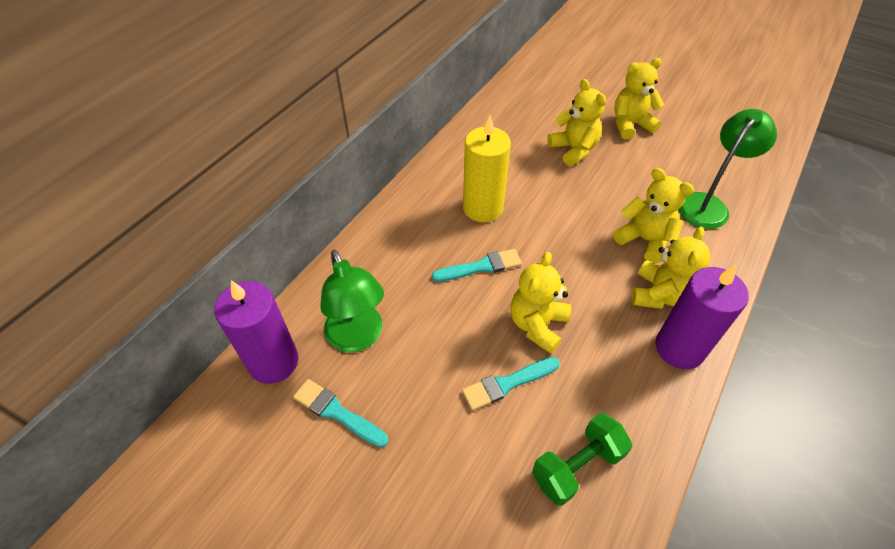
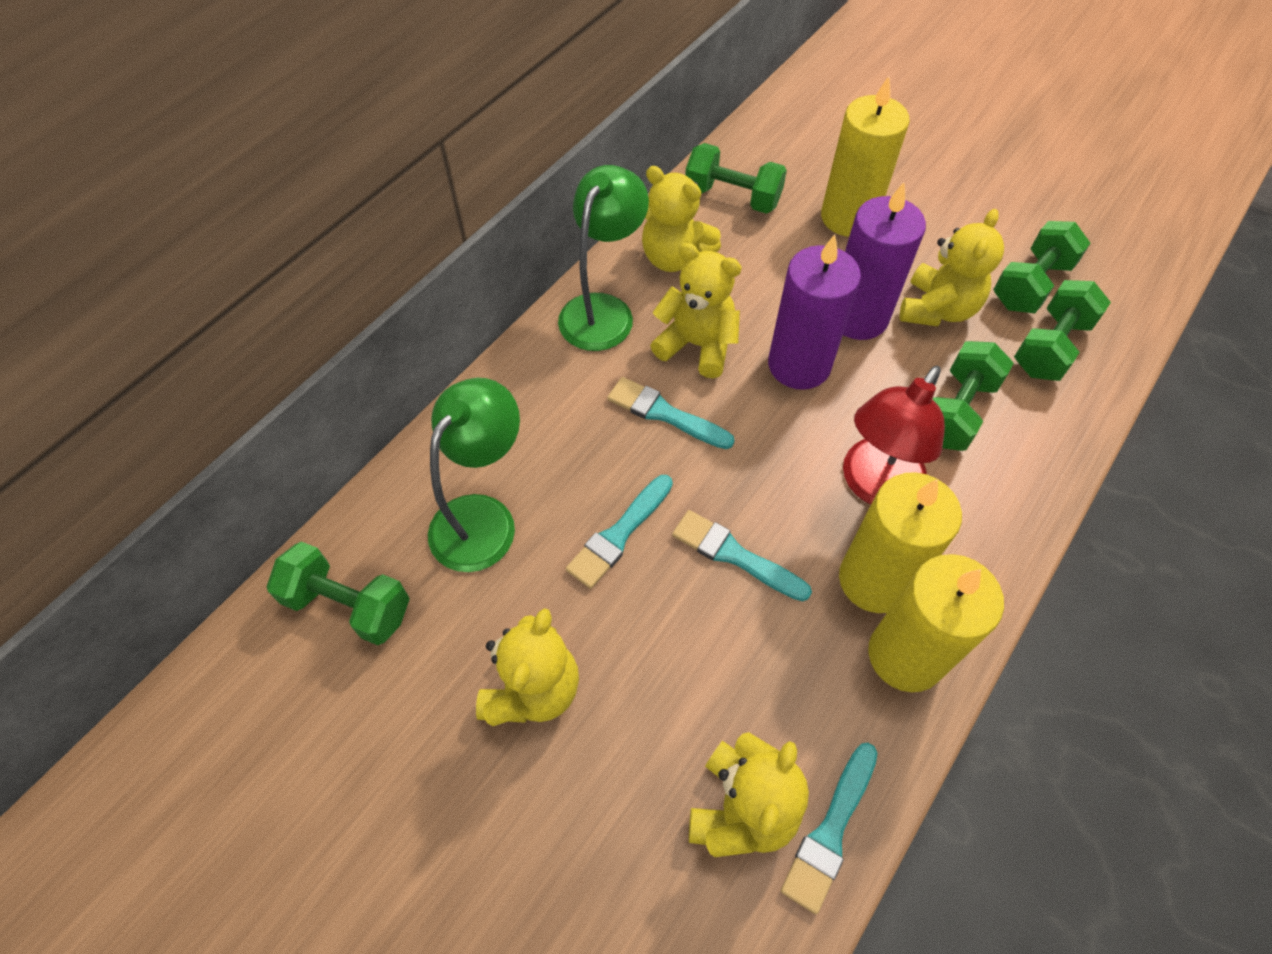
green dumbbell: 1 -> 5
red lamp: 0 -> 1
turquoise brush: 3 -> 4
yellow candle: 1 -> 3

